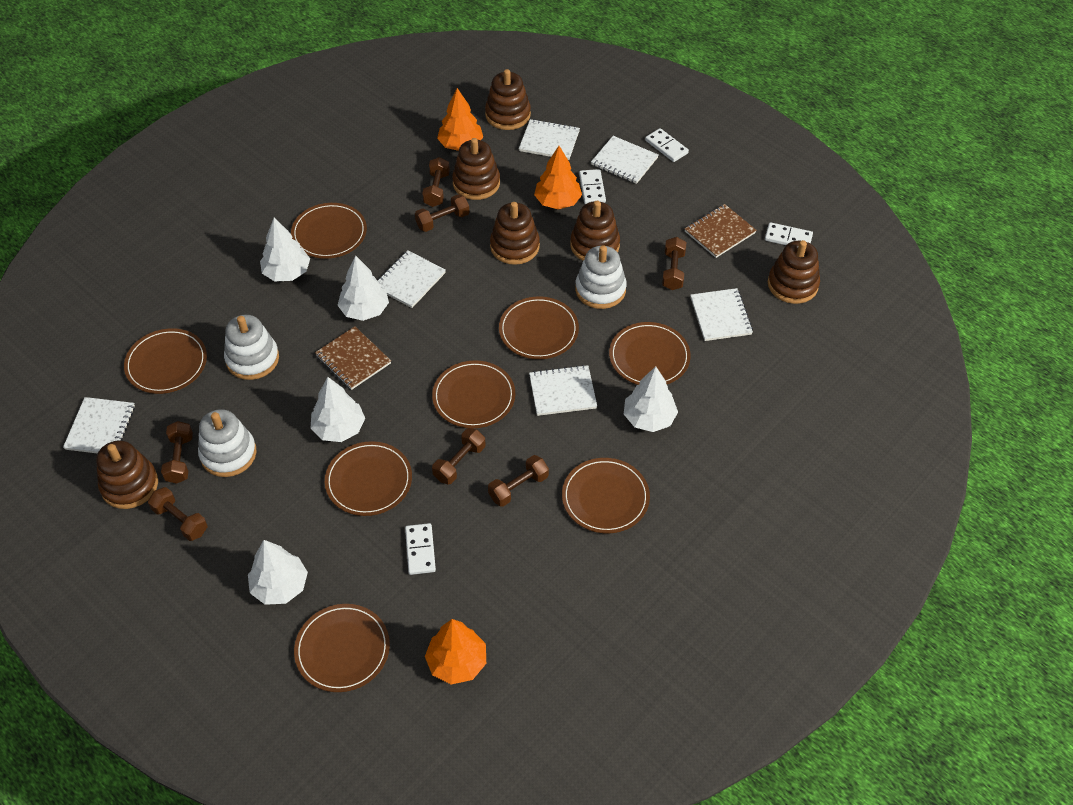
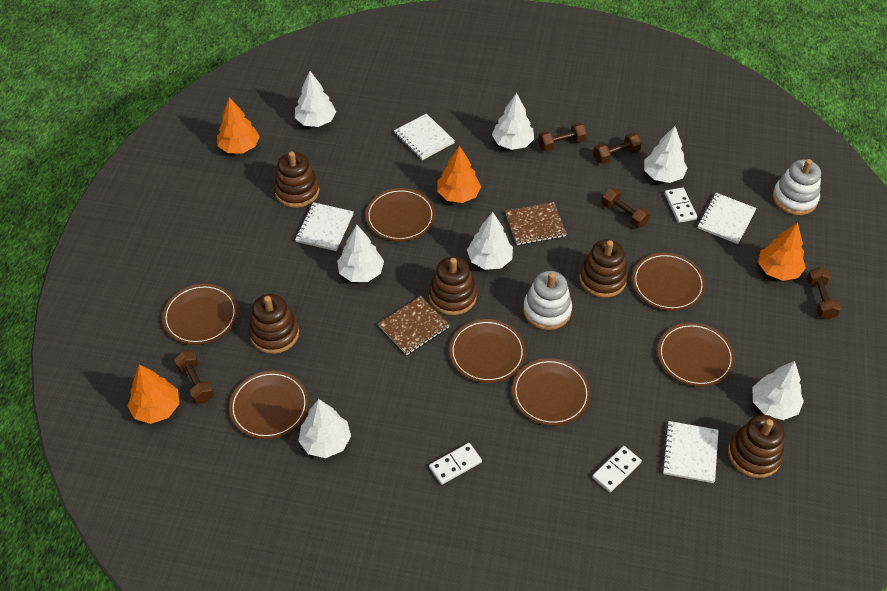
brown dumbbell: 7 -> 5
brown plate: 8 -> 7
brown stacking toy: 6 -> 5
orange tree: 3 -> 4
white domino: 4 -> 3
white notebook: 6 -> 4
white stacking toy: 3 -> 2
white tree: 5 -> 7

